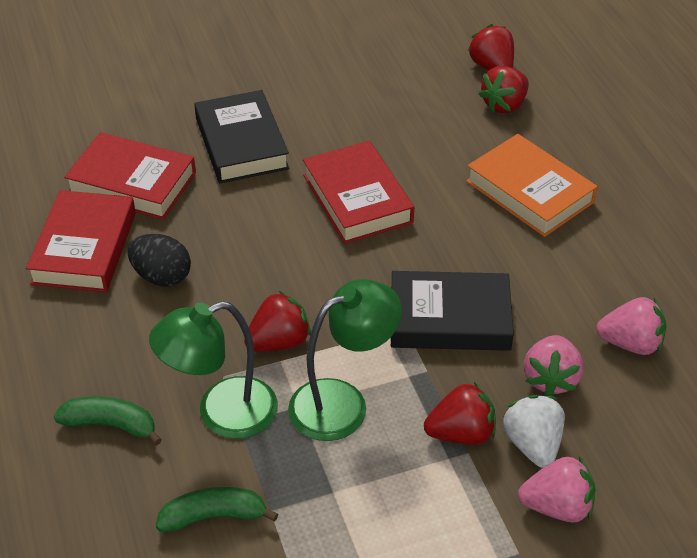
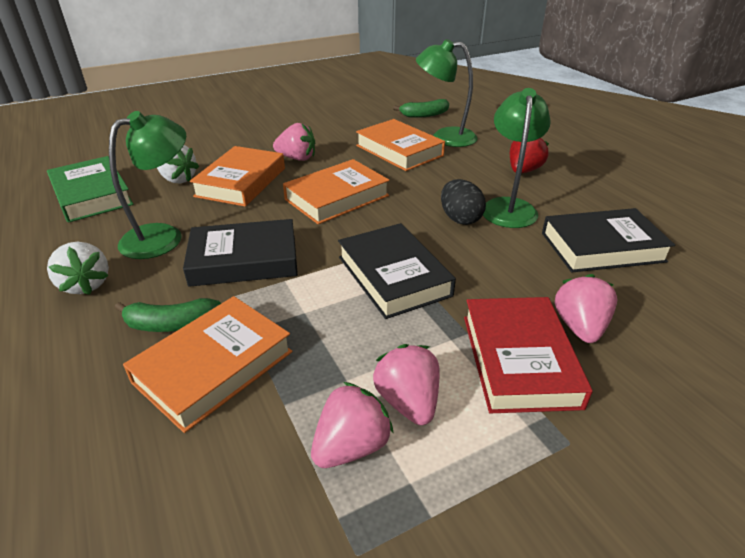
black book: 2 -> 3
green book: 0 -> 1
green lamp: 2 -> 3
orange book: 1 -> 4
pink strawberry: 3 -> 4
red book: 3 -> 1
red strawberry: 4 -> 1
white strawberry: 1 -> 2

